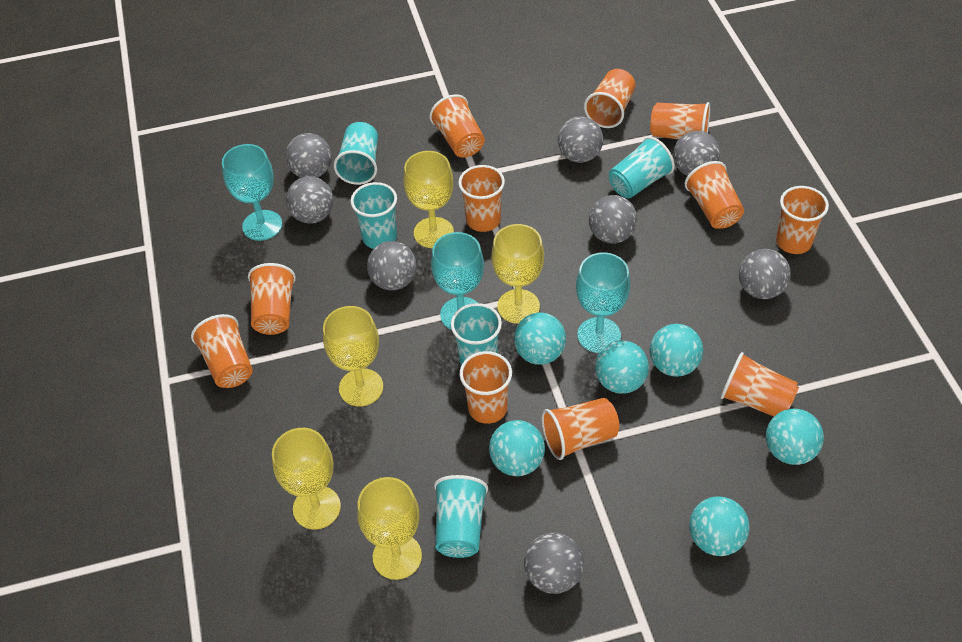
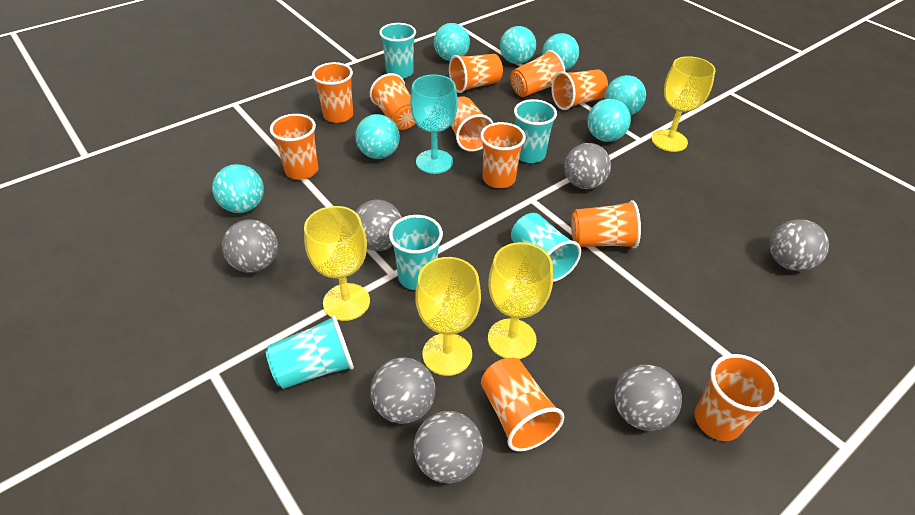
grey ball: 8 -> 7
turquoise ball: 6 -> 7
turquoise goblet: 3 -> 1
yellow goblet: 5 -> 4

